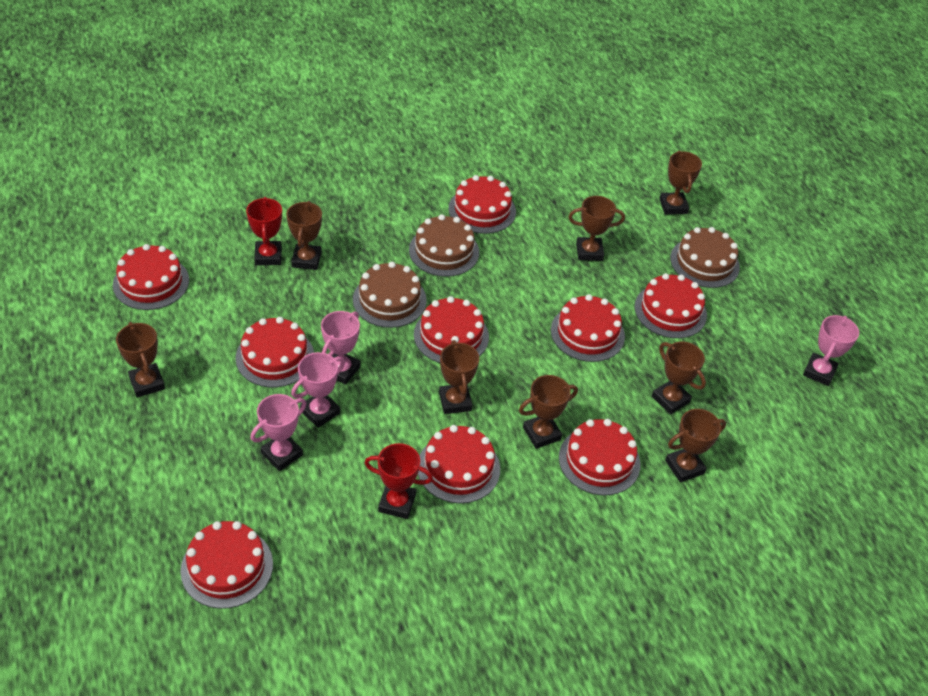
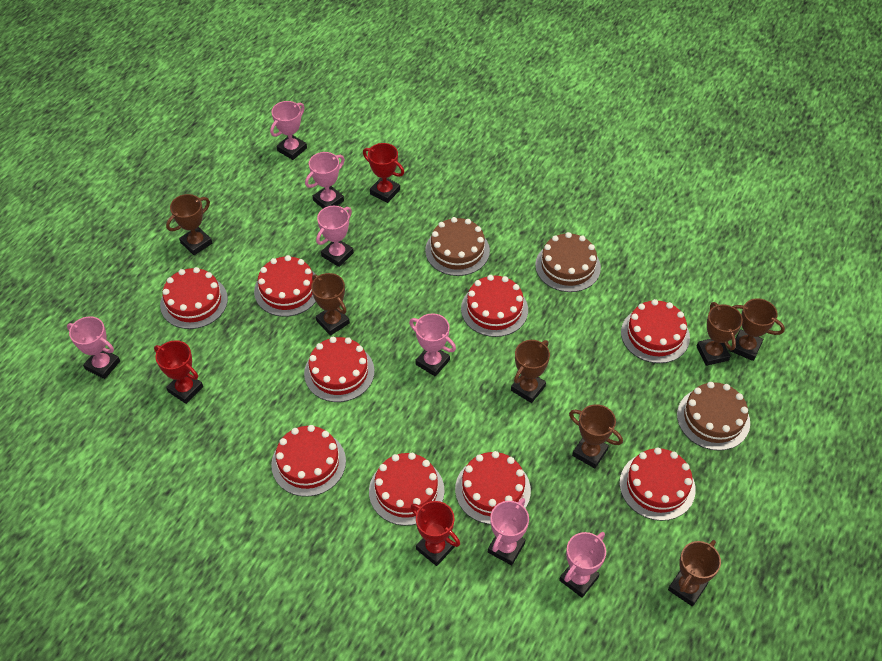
brown trophy: 8 -> 7
pink trophy: 4 -> 7
red trophy: 2 -> 3

